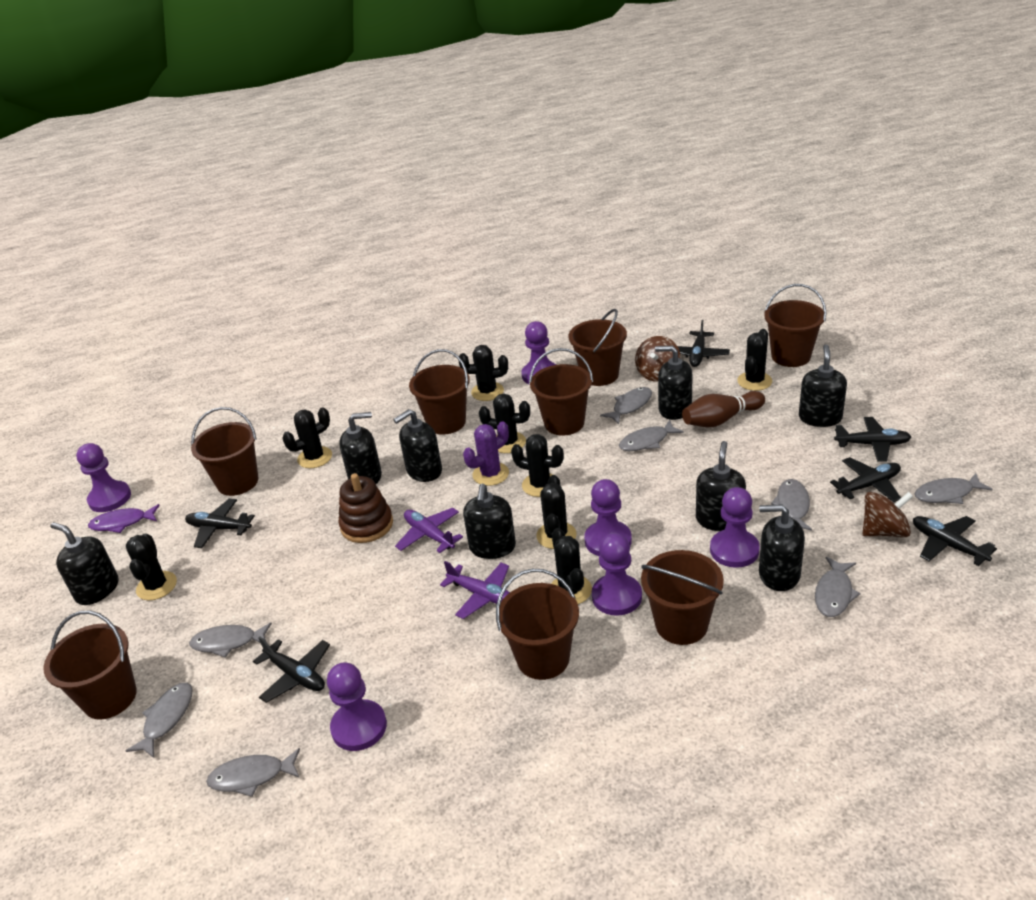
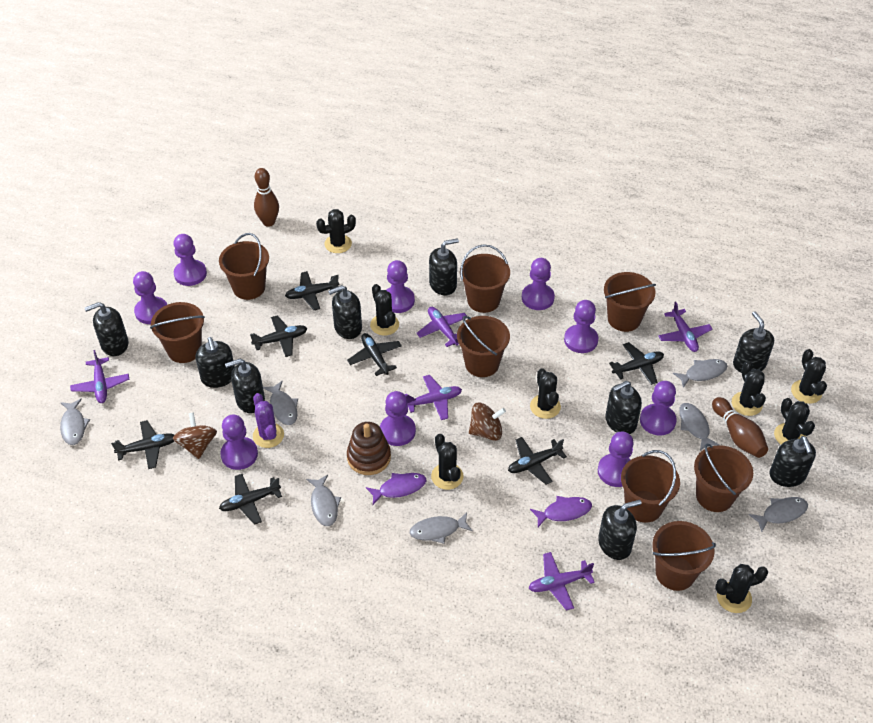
black plane: 6 -> 7
black soap dispenser: 8 -> 9
brown bowling pin: 1 -> 2
grey fish: 8 -> 7
purple fish: 1 -> 2
purple pawn: 6 -> 9
purple plane: 2 -> 5

